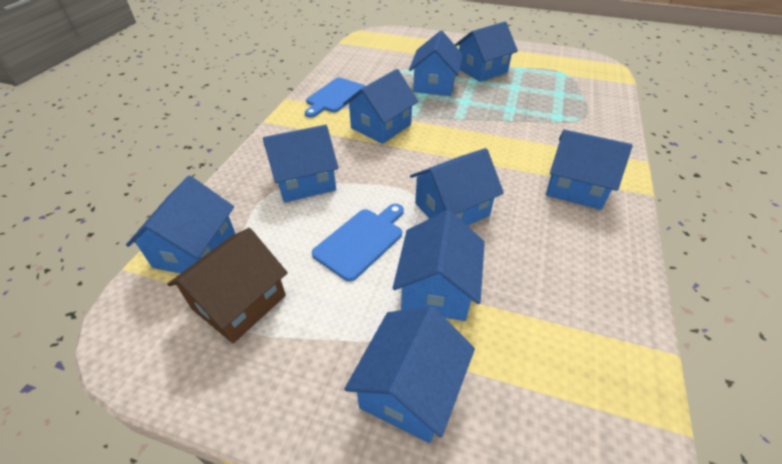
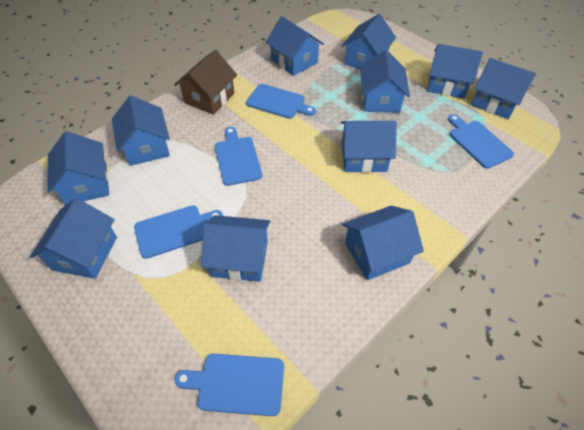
blue cutting board: 2 -> 5
blue house: 9 -> 11

